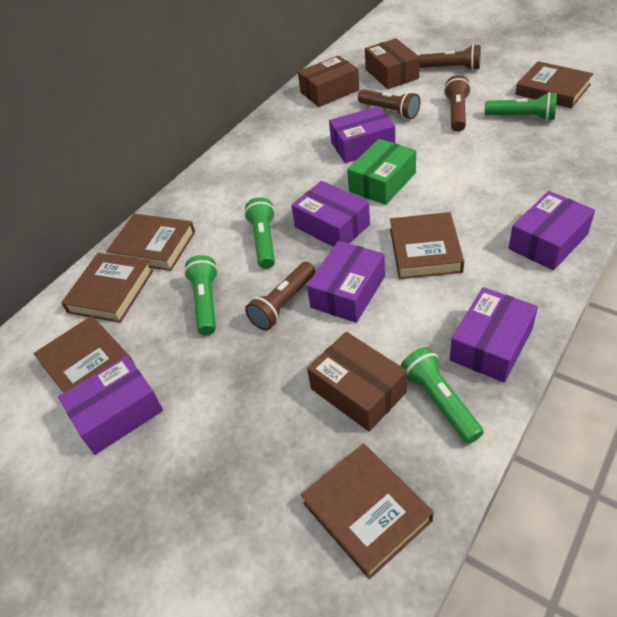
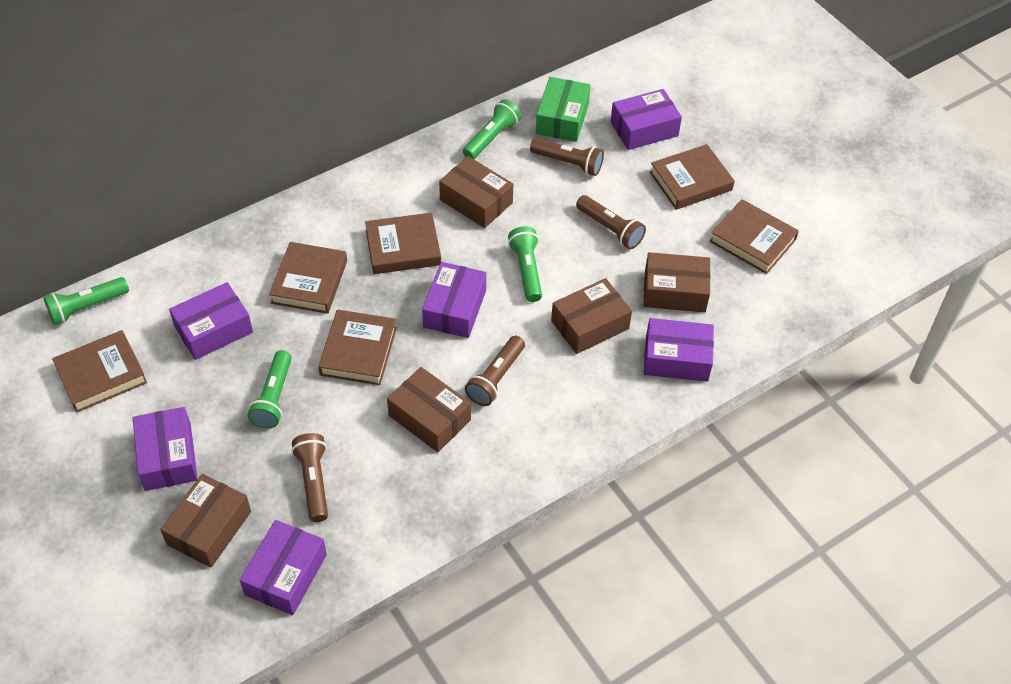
brown box: 3 -> 5

